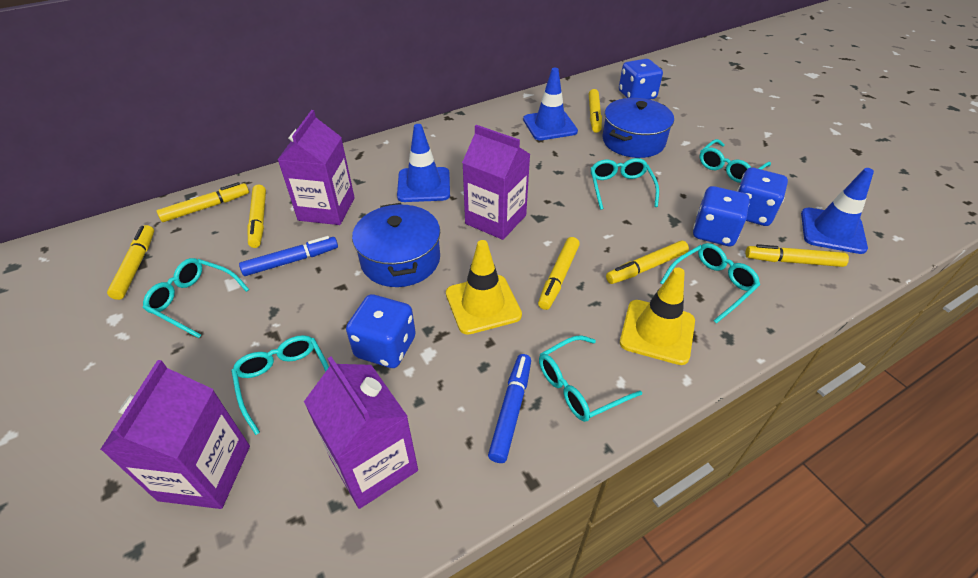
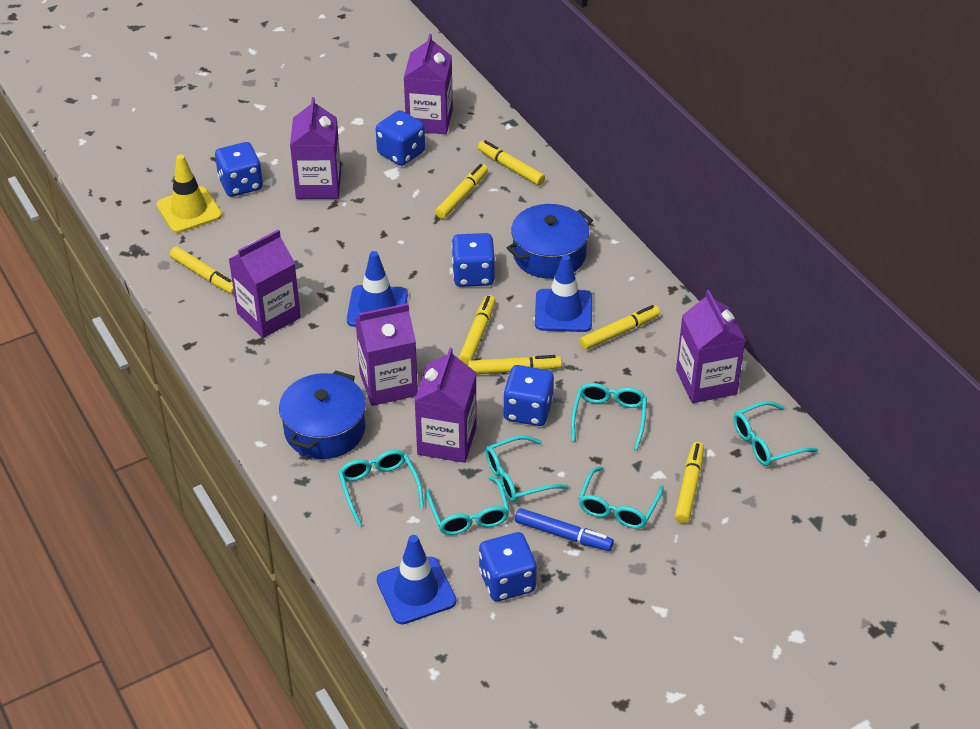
blue dice: 4 -> 5
blue marker: 2 -> 1
purple carton: 4 -> 6
yellow traffic cone: 2 -> 1

